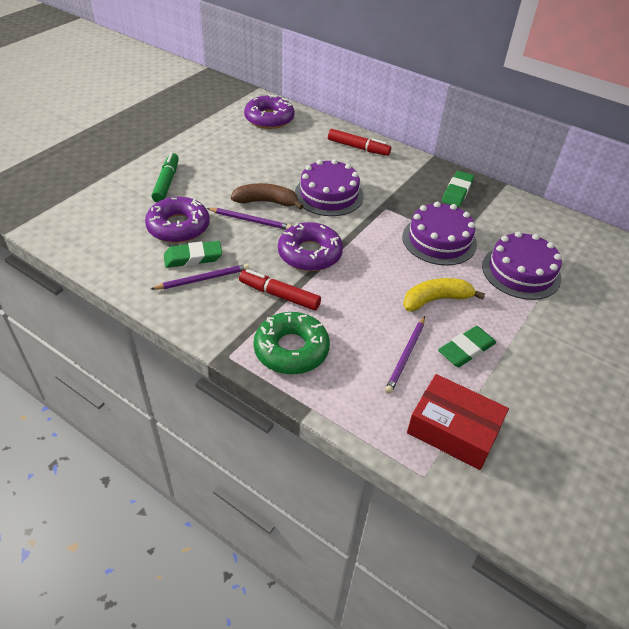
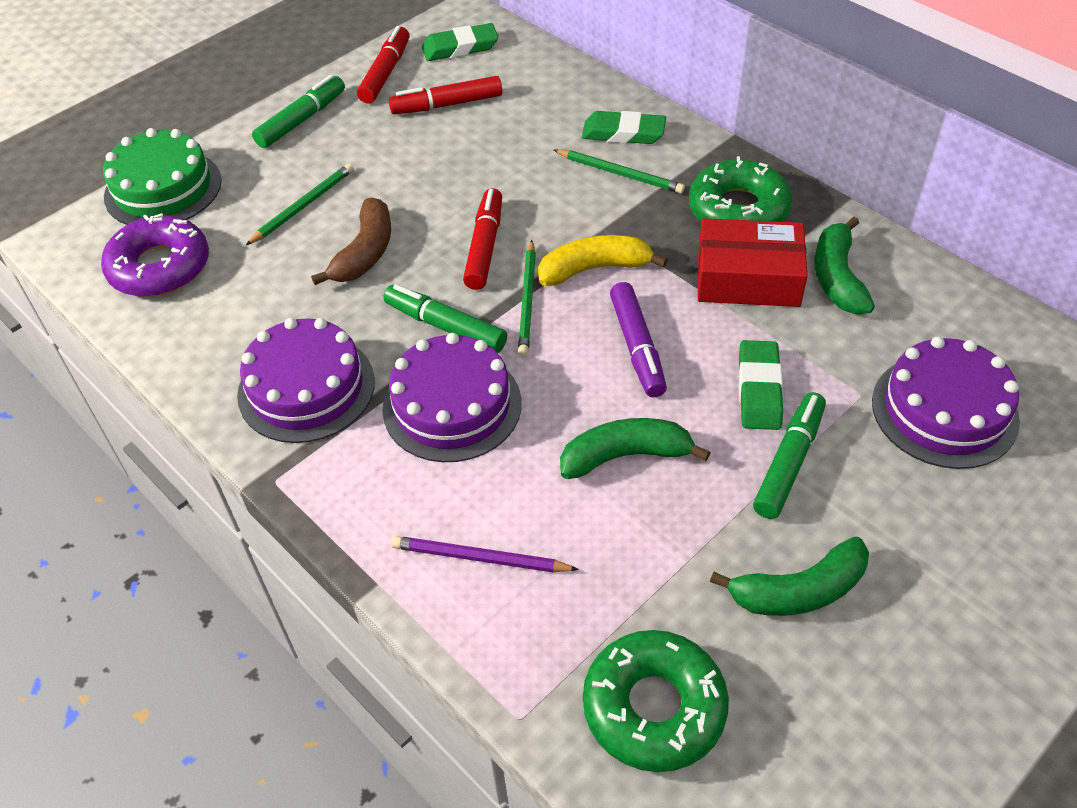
green banana: 0 -> 3
green cake: 0 -> 1
green donut: 1 -> 2
green marker: 1 -> 3
green pencil: 0 -> 3
purple donut: 3 -> 1
purple marker: 0 -> 1
purple pencil: 3 -> 1
red marker: 2 -> 3

